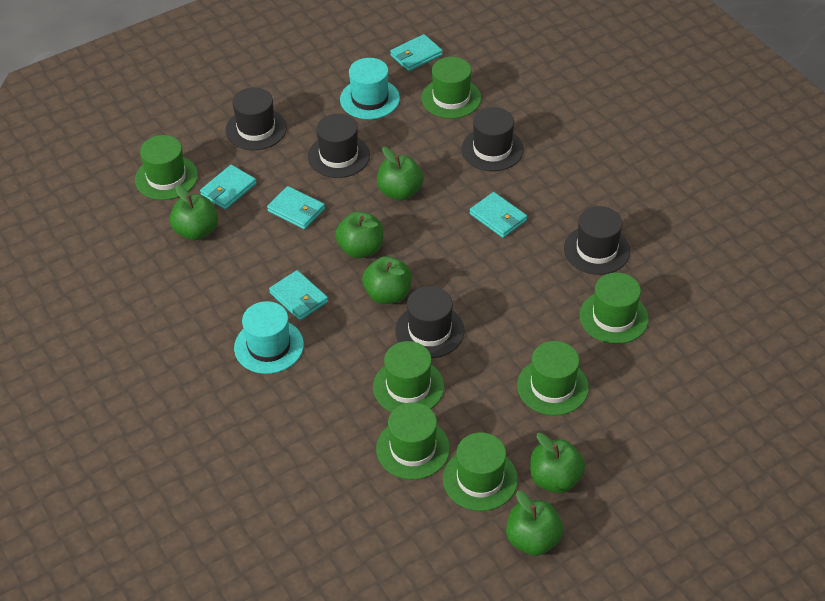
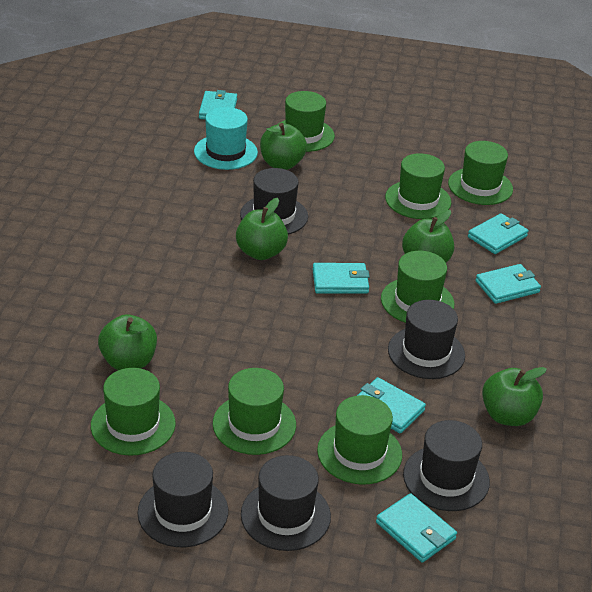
green apple: 6 -> 5
turquoise hat: 2 -> 1
turquoise wallet: 5 -> 6

